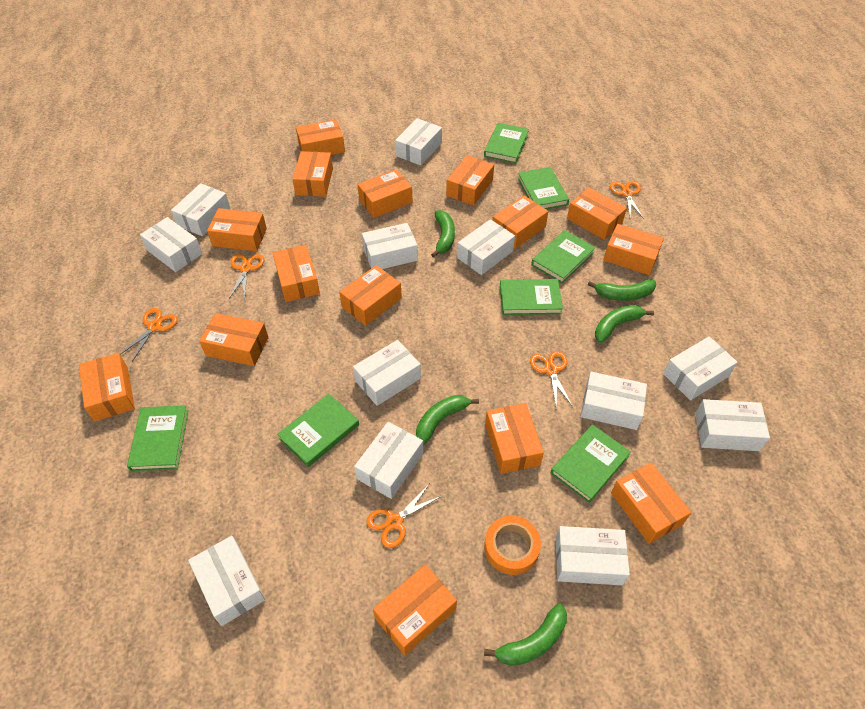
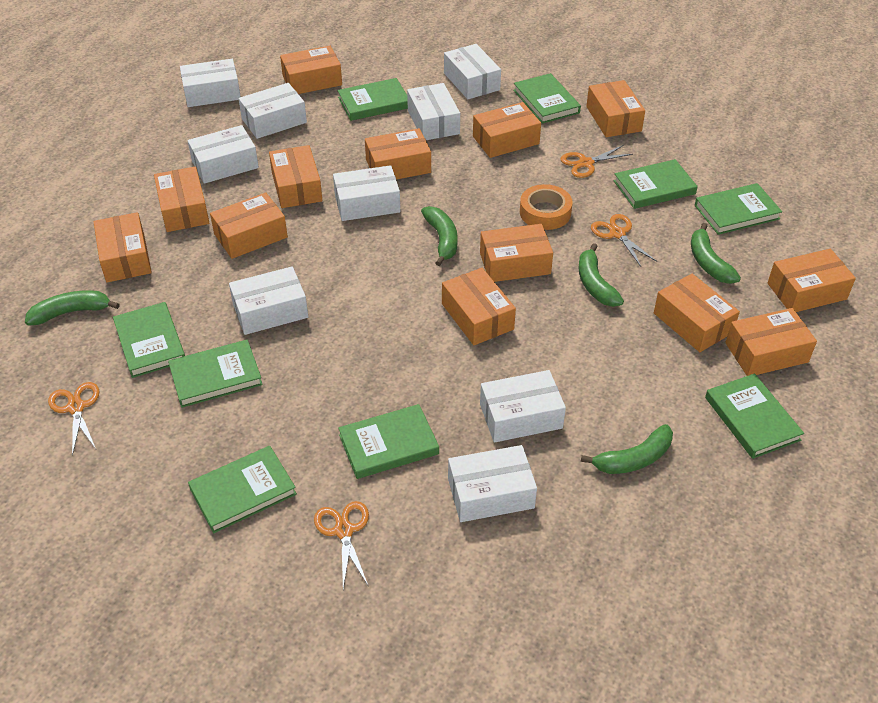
green book: 7 -> 9
orange box: 15 -> 13
orange scissors: 5 -> 4
white box: 12 -> 9

